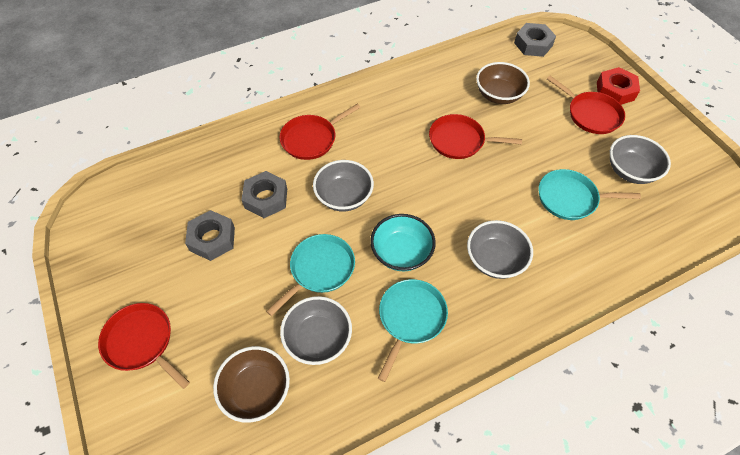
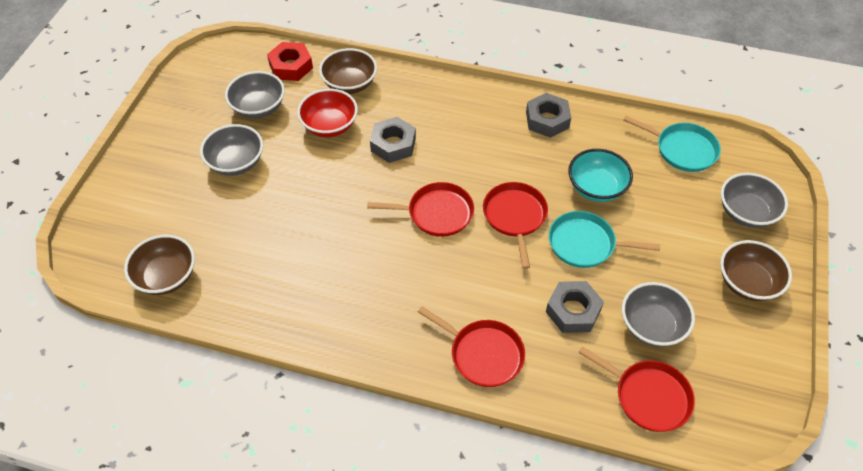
brown bowl: 2 -> 3
red bowl: 0 -> 1
turquoise pan: 3 -> 2

